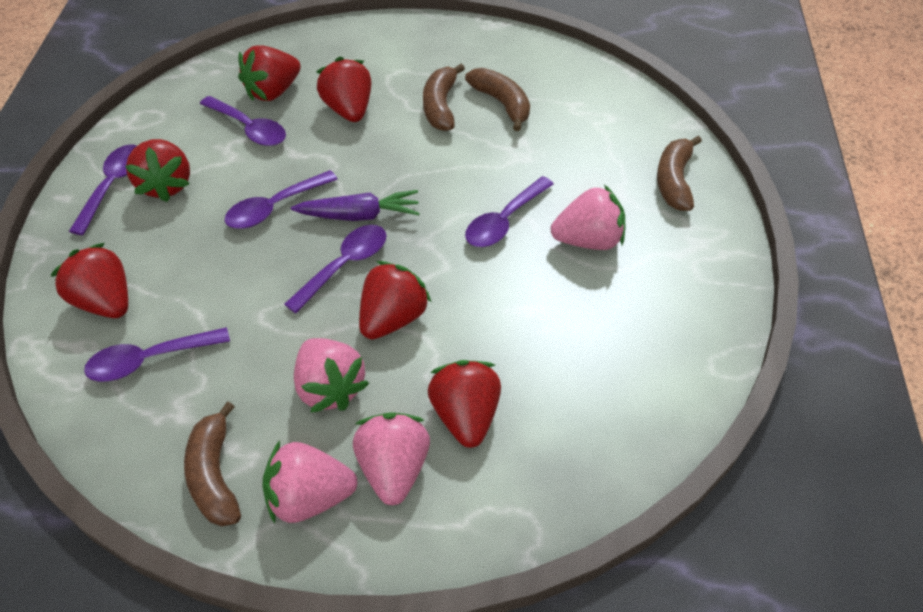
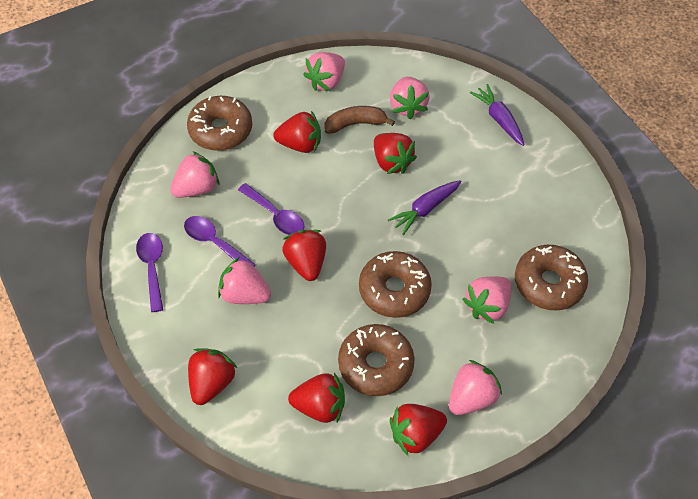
brown banana: 4 -> 1
brown donut: 0 -> 4
pink strawberry: 4 -> 6
purple carrot: 1 -> 2
purple spoon: 6 -> 3

